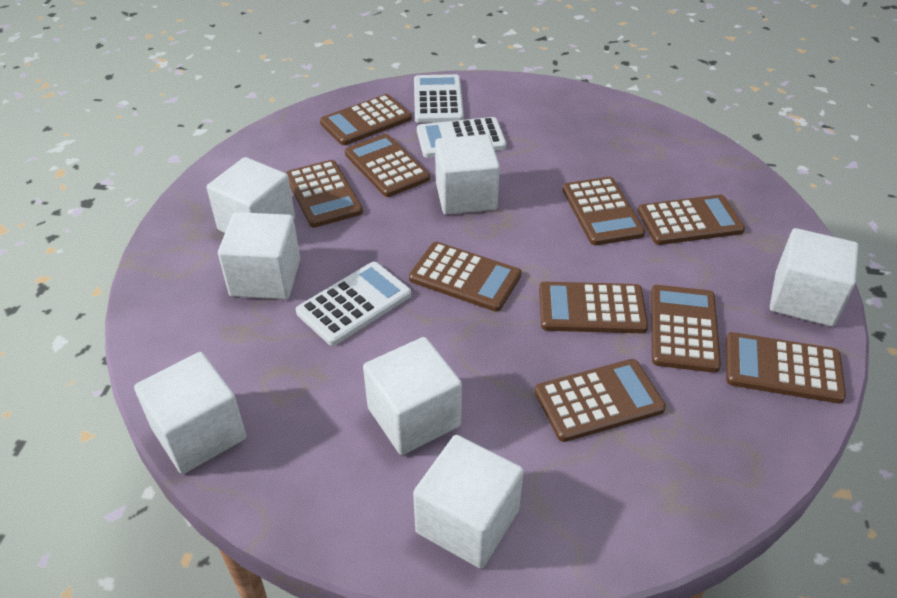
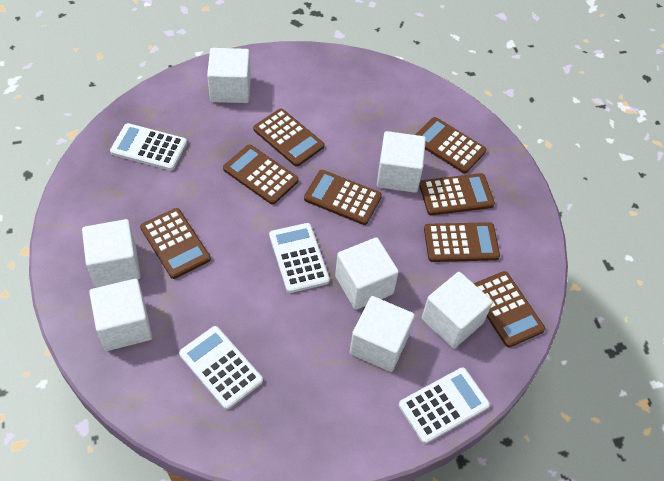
brown calculator: 10 -> 8
white calculator: 3 -> 4

